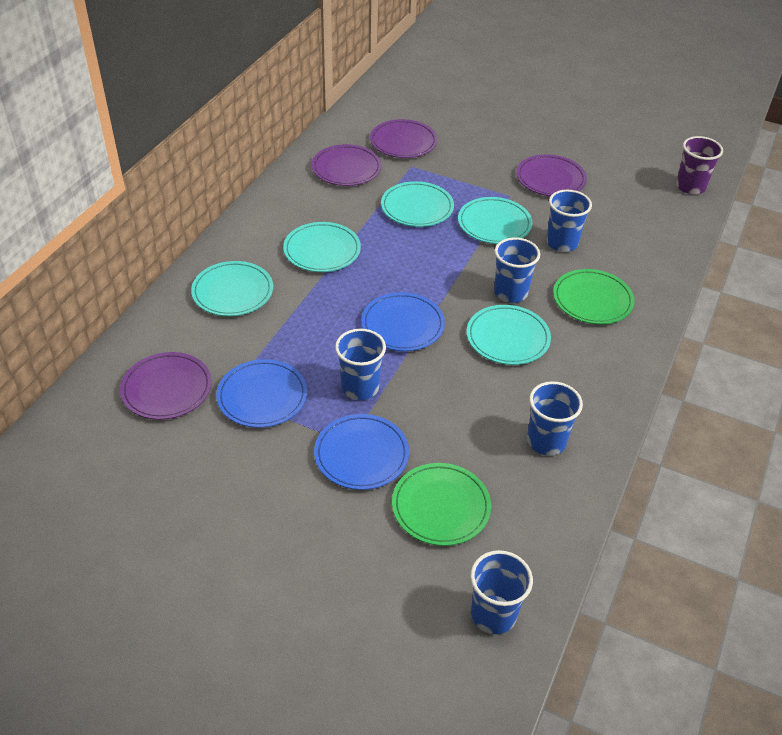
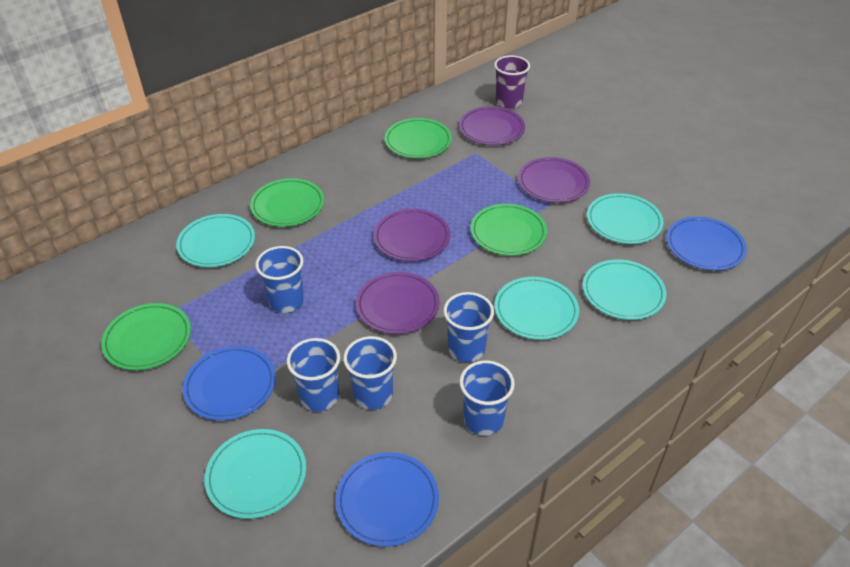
green plate: 2 -> 4

